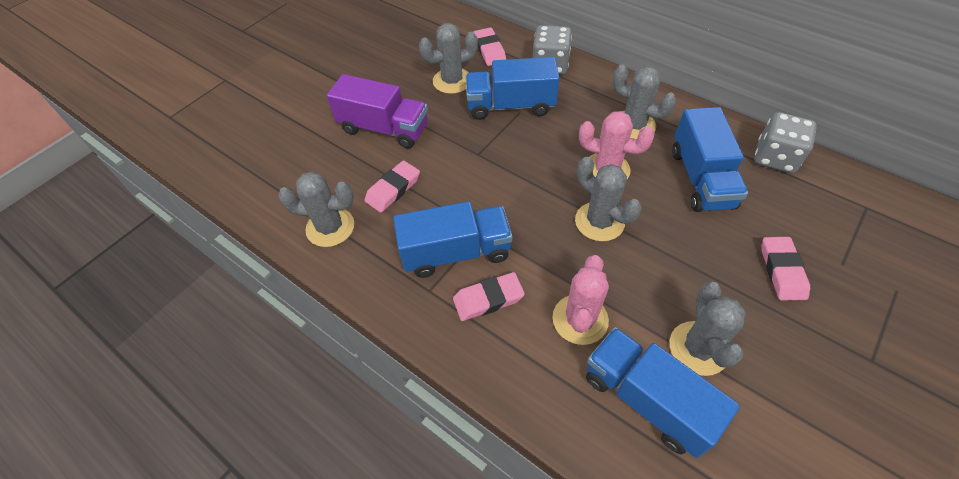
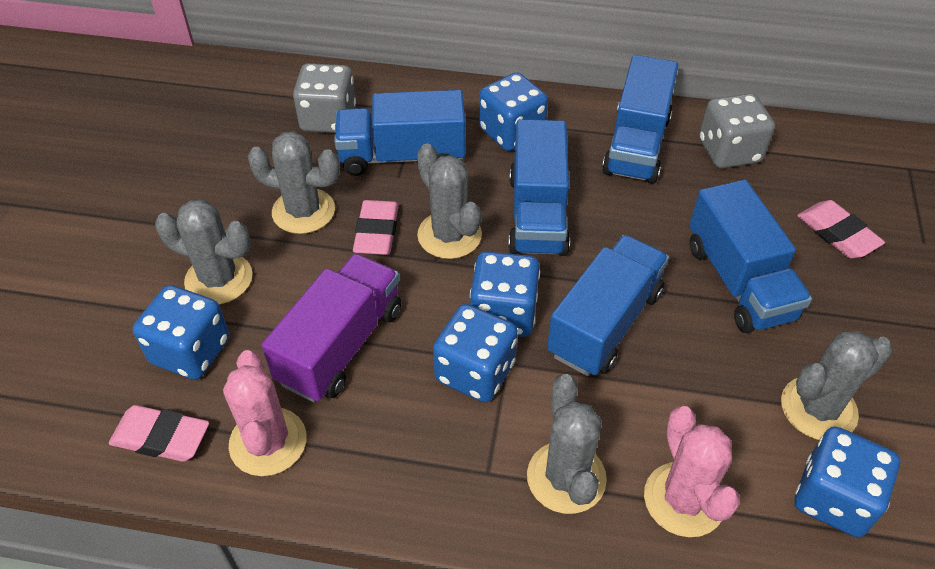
blue dice: 0 -> 5
blue truck: 4 -> 5
pink eraser: 4 -> 3

